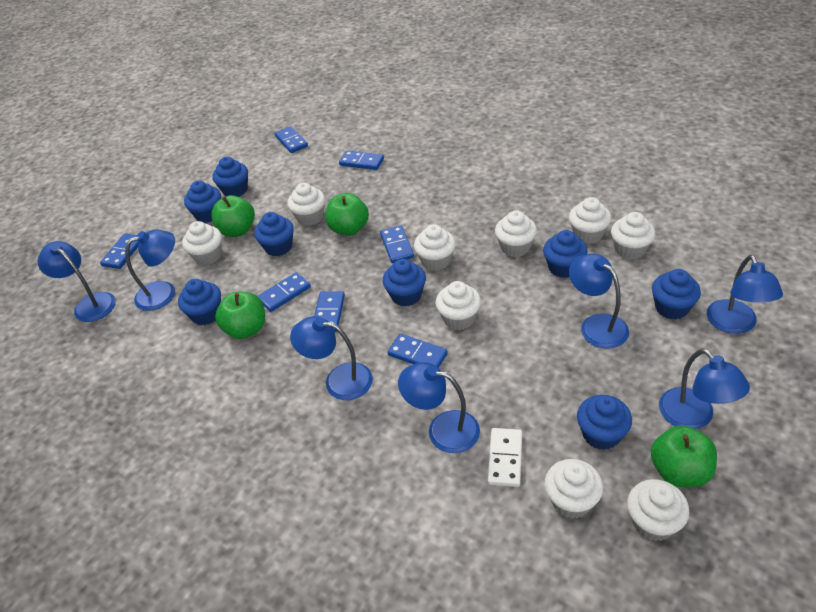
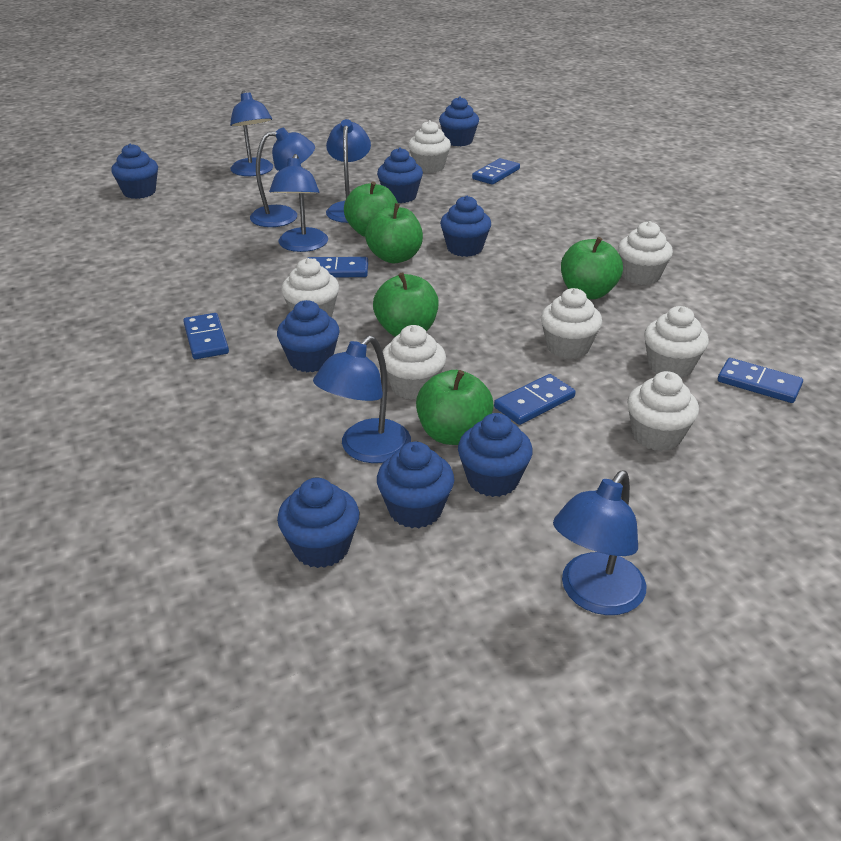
blue domino: 7 -> 5
blue lamp: 7 -> 6
green apple: 4 -> 5
white cupcake: 9 -> 7
white domino: 1 -> 0

